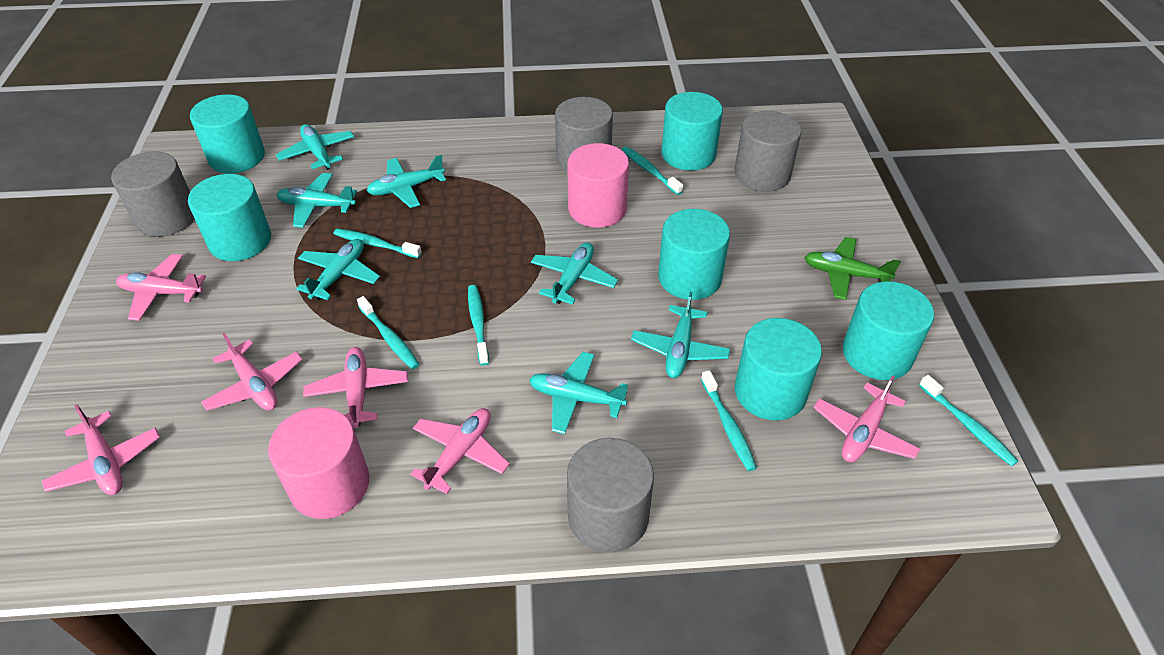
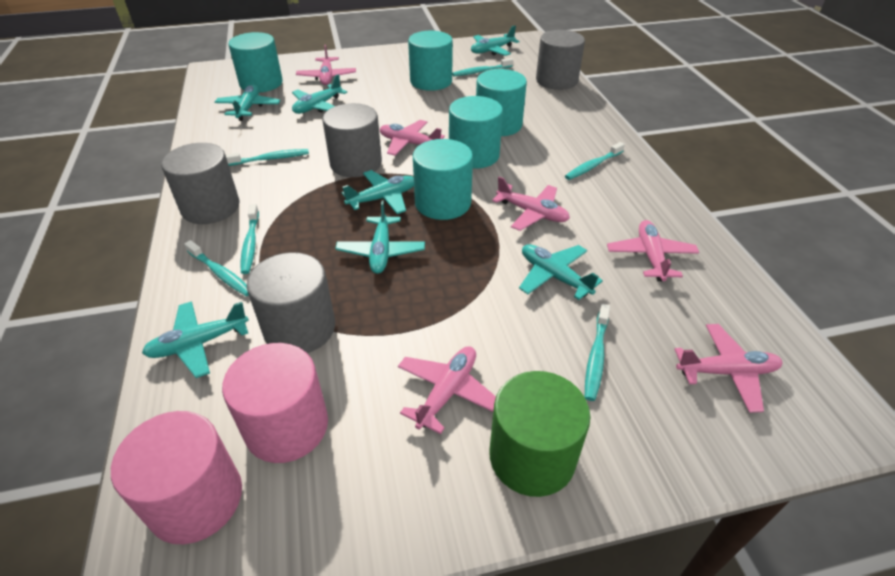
green cylinder: 0 -> 1
green plane: 1 -> 0
turquoise cylinder: 6 -> 5

